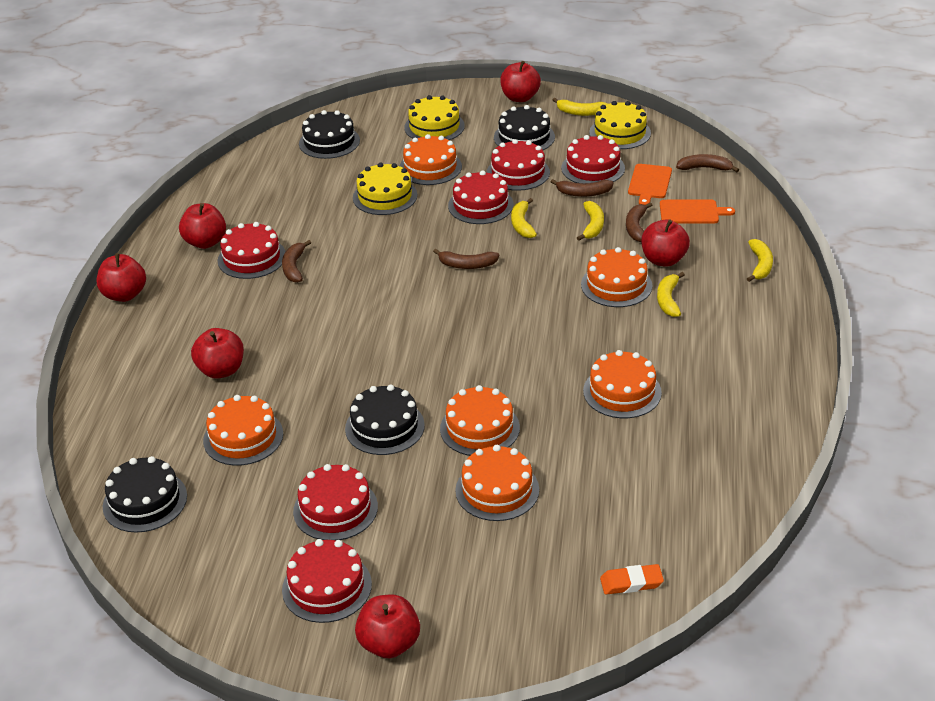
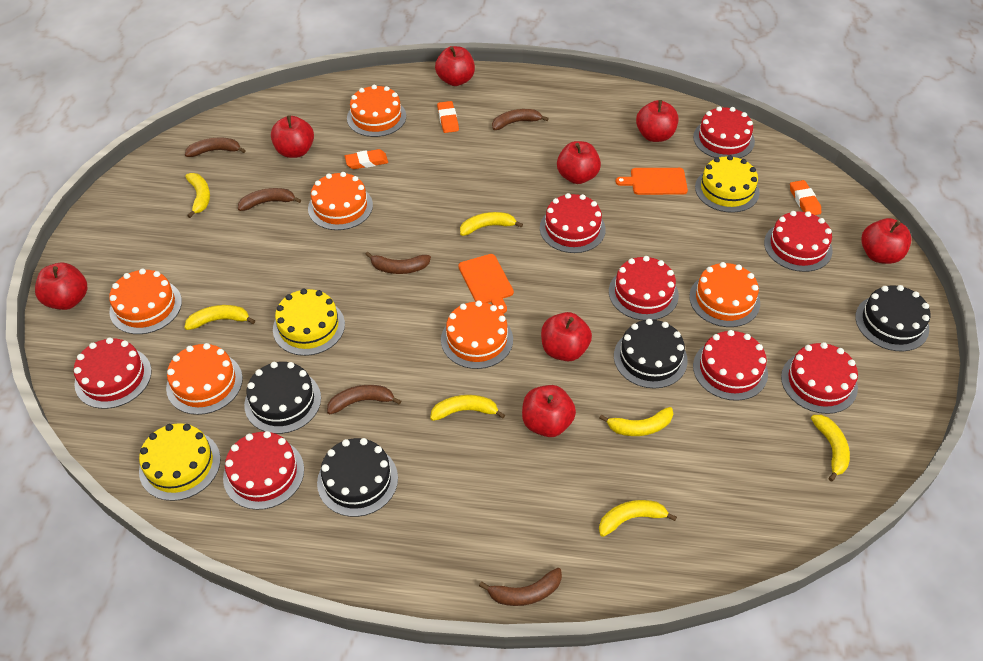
brown banana: 5 -> 6
orange eraser: 1 -> 3
red apple: 6 -> 8
red cake: 6 -> 8
yellow banana: 5 -> 7

